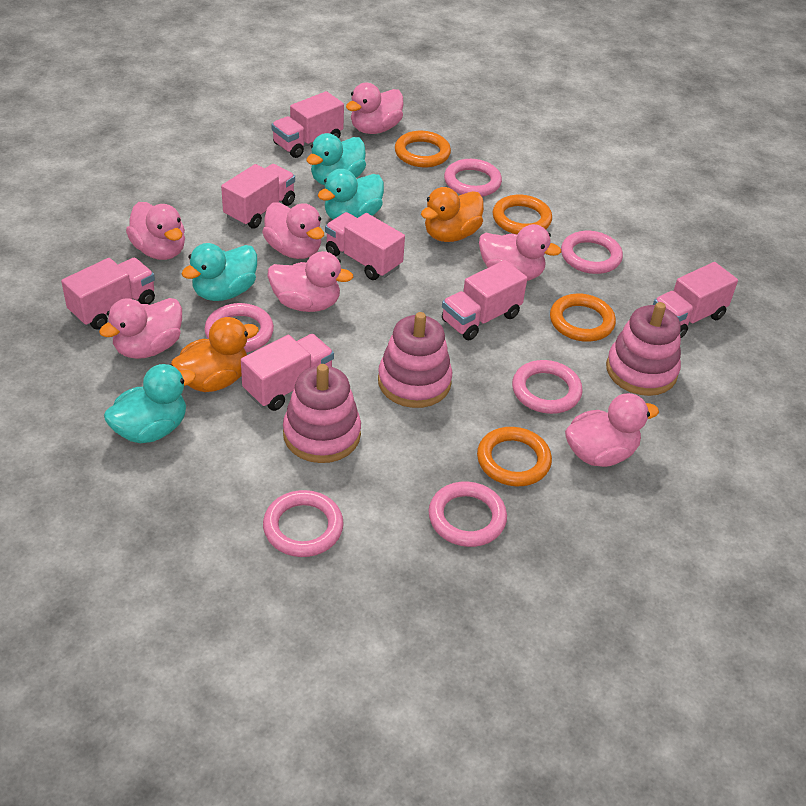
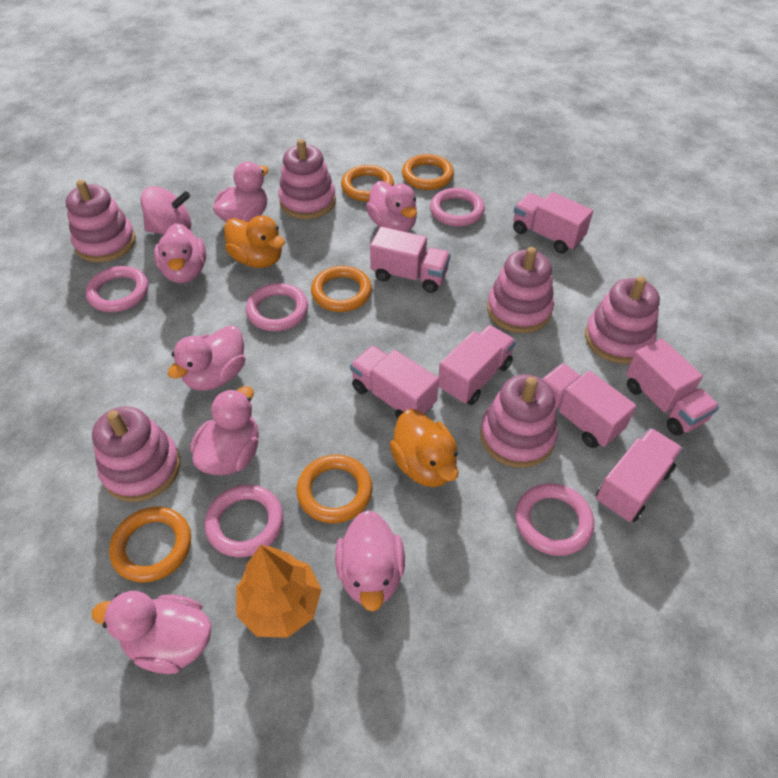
orange ring: 4 -> 5
orange tree: 0 -> 1
pink ring: 6 -> 5
pink spinning top: 0 -> 1
pink stacking toy: 3 -> 6
turquoise duck: 4 -> 0

